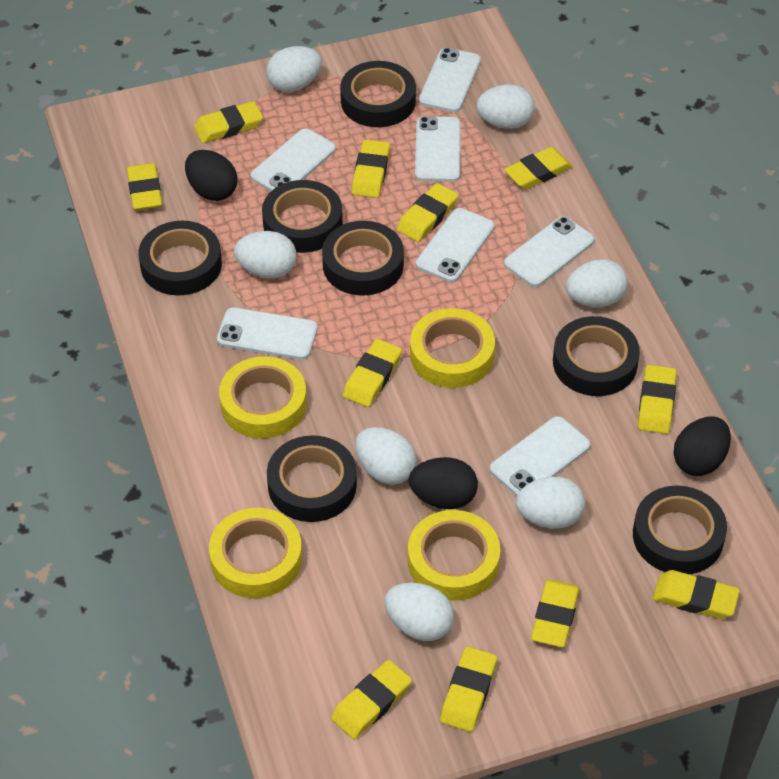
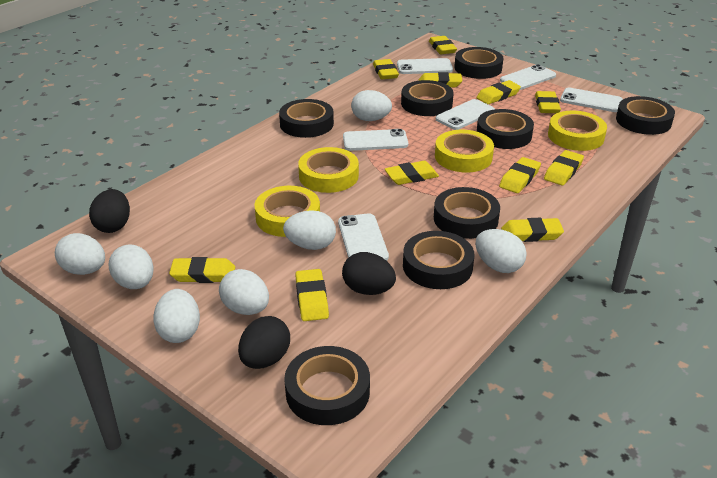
black tape: 7 -> 8
white phone: 7 -> 6

